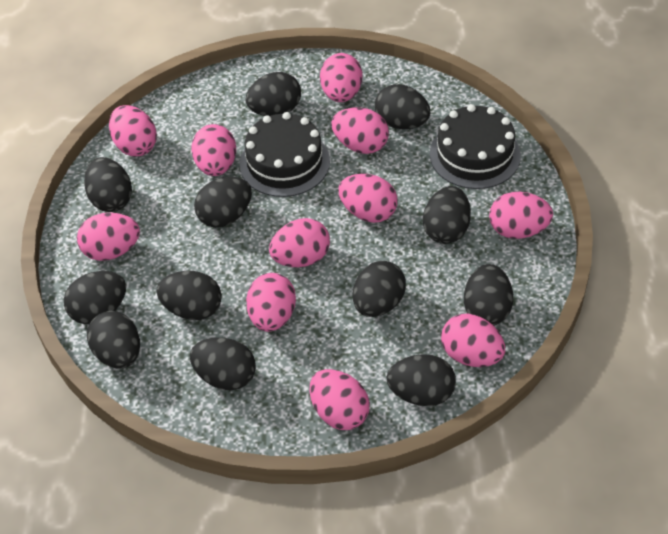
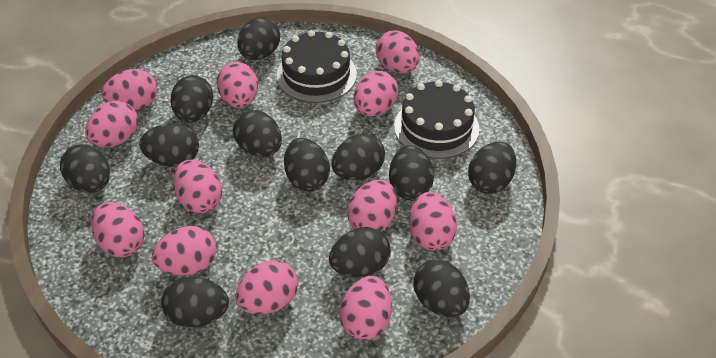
pink egg: 11 -> 12

